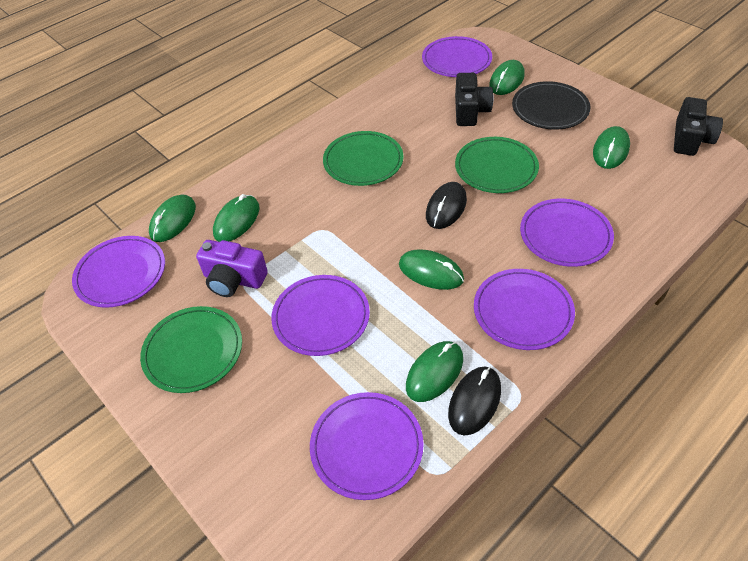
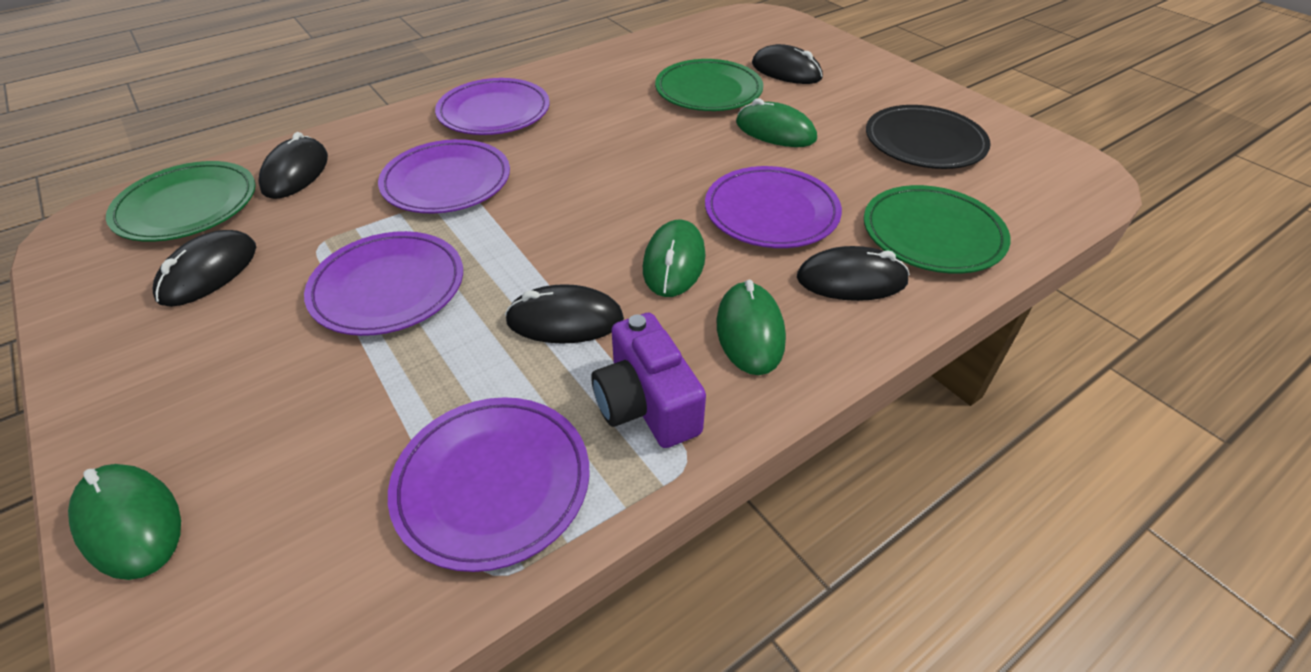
black camera: 2 -> 0
black mouse: 2 -> 5
green mouse: 6 -> 4
purple plate: 6 -> 5

